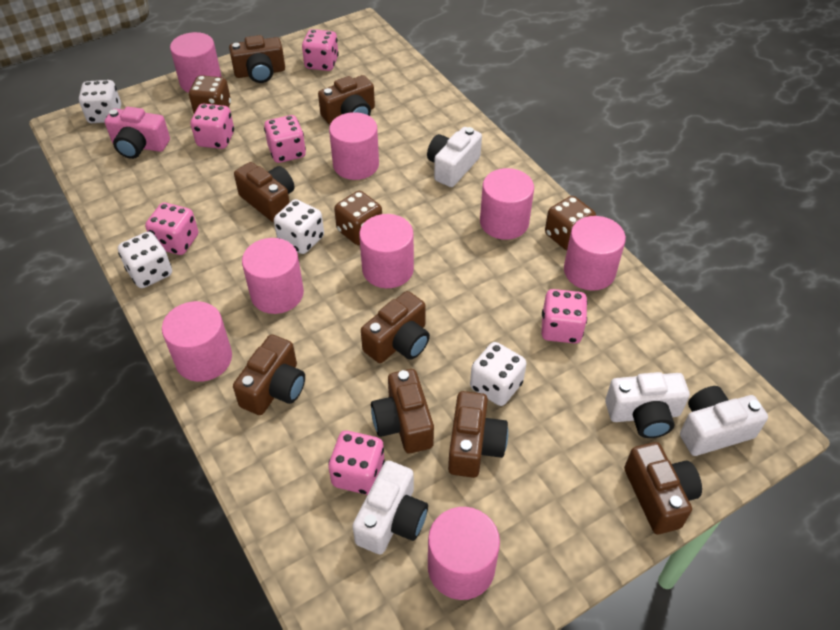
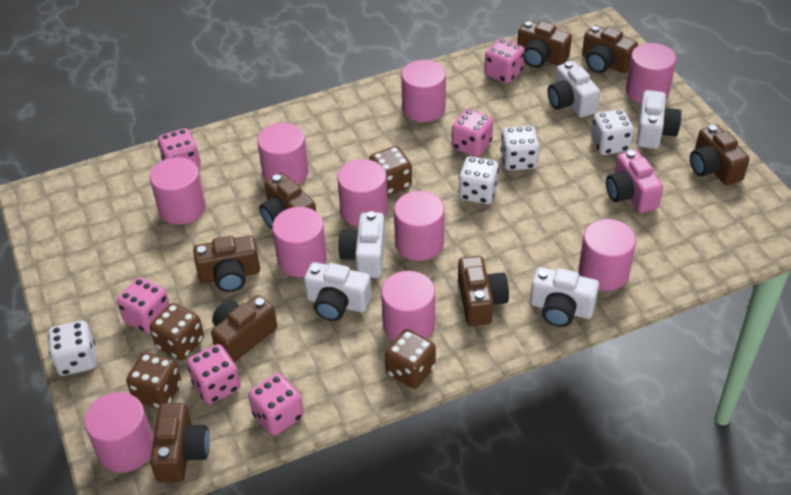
brown dice: 3 -> 4
pink cylinder: 8 -> 10
white camera: 4 -> 5

